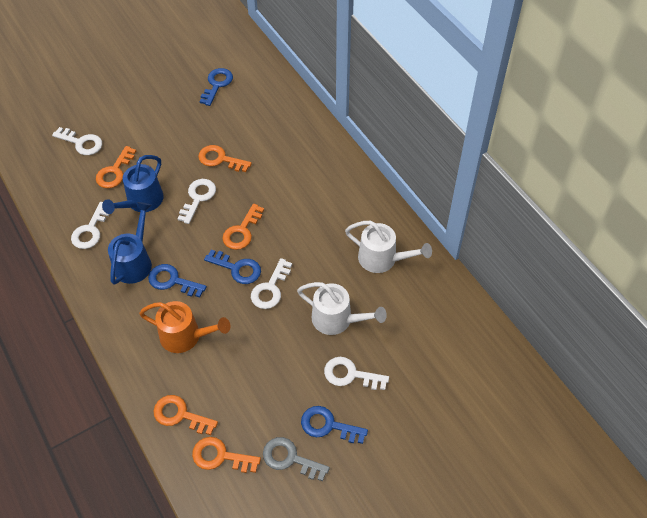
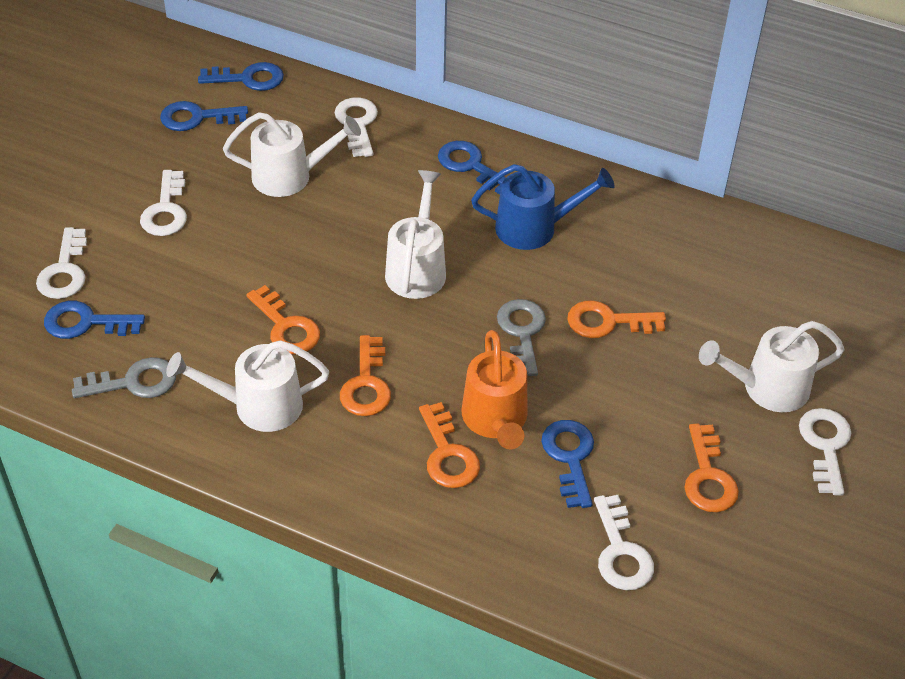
blue key: 4 -> 5
blue watering can: 2 -> 1
grey key: 1 -> 2
white watering can: 2 -> 4

